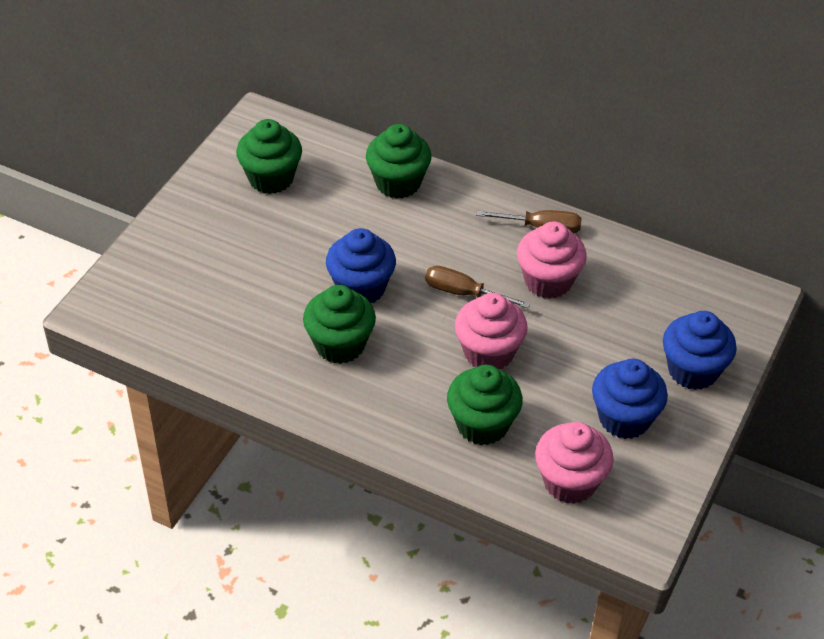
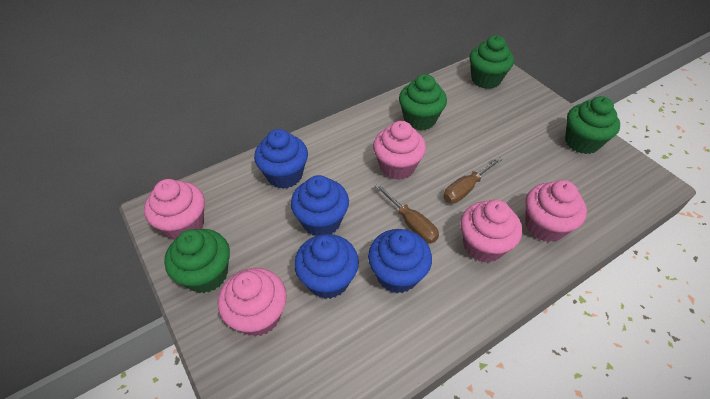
blue cupcake: 3 -> 4
pink cupcake: 3 -> 5

